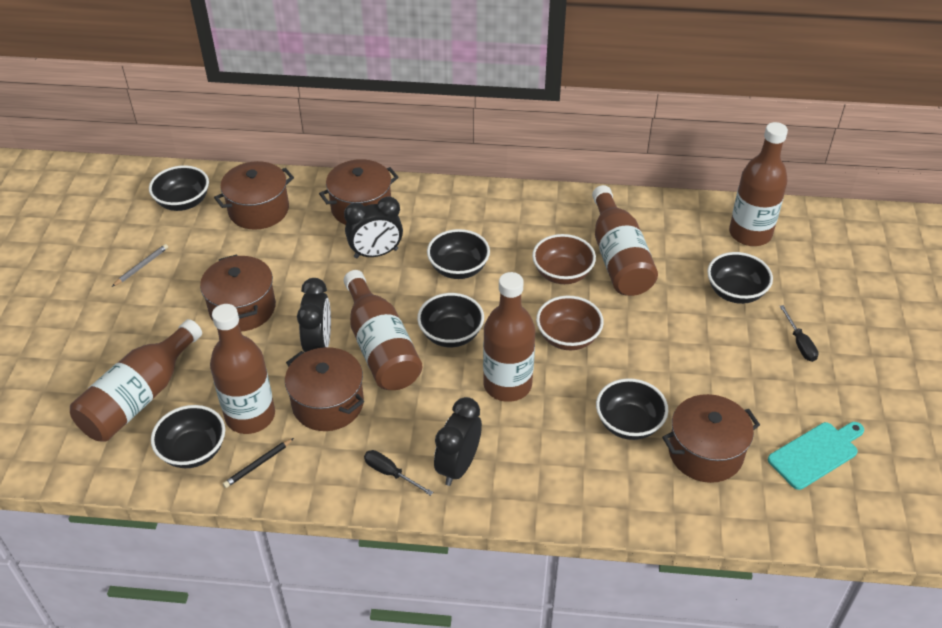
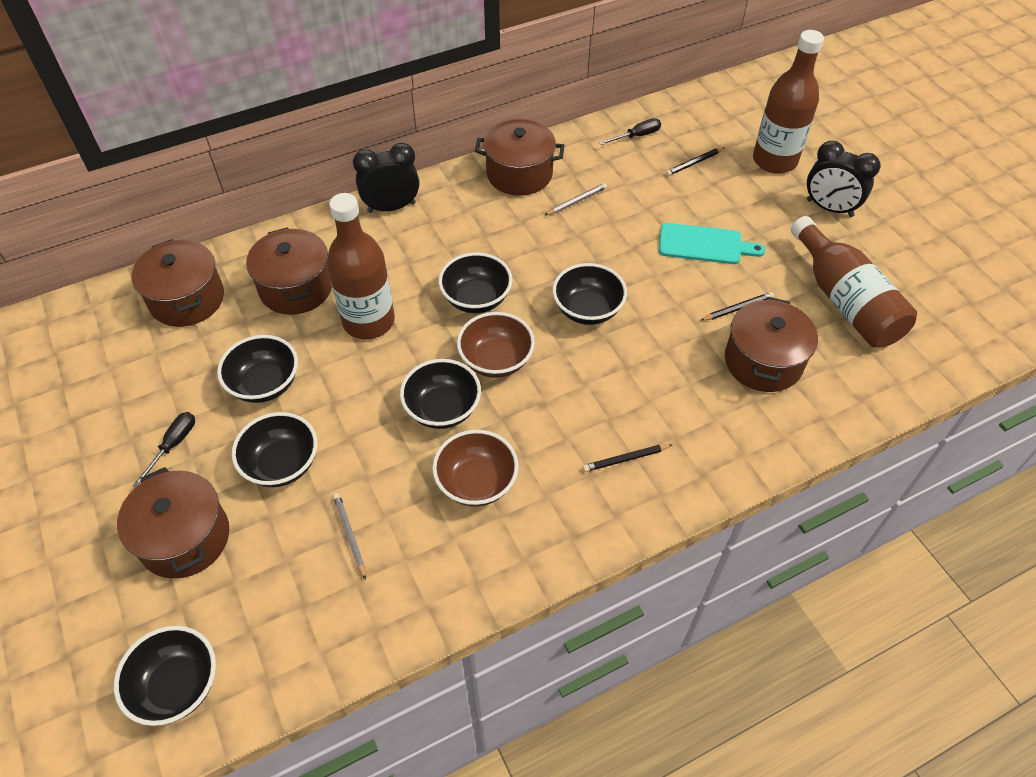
black clock: 3 -> 2
black pencil: 1 -> 3
brown bottle: 6 -> 3
grey pencil: 1 -> 2

